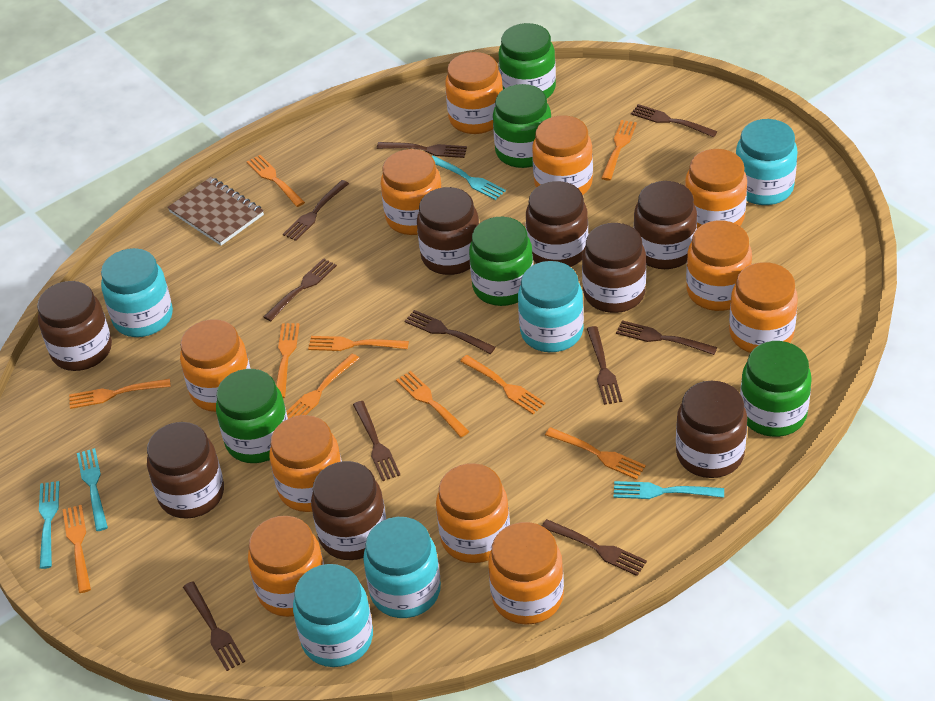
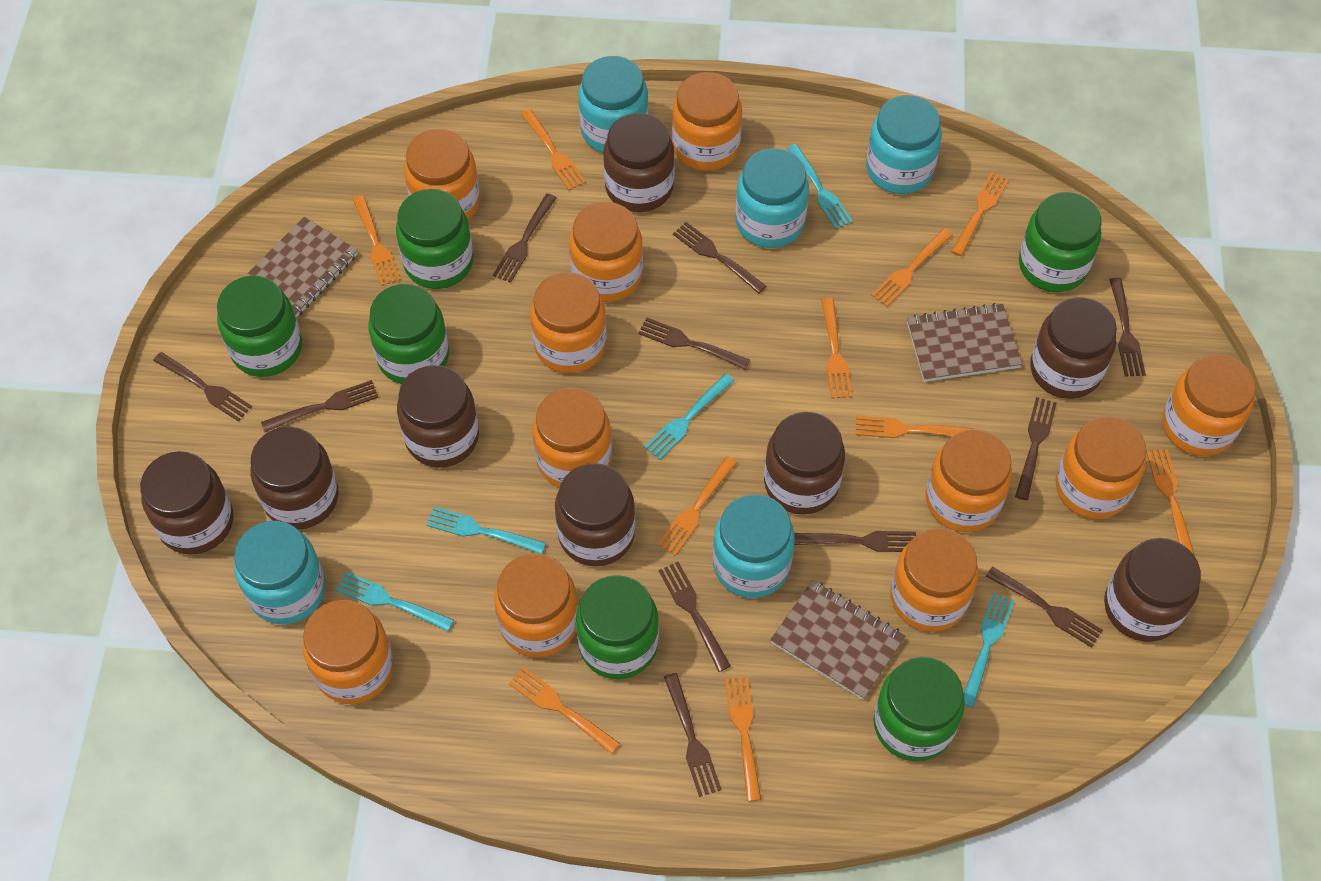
brown fork: 10 -> 11
brown notebook: 1 -> 3
green jar: 5 -> 6
turquoise fork: 4 -> 5

